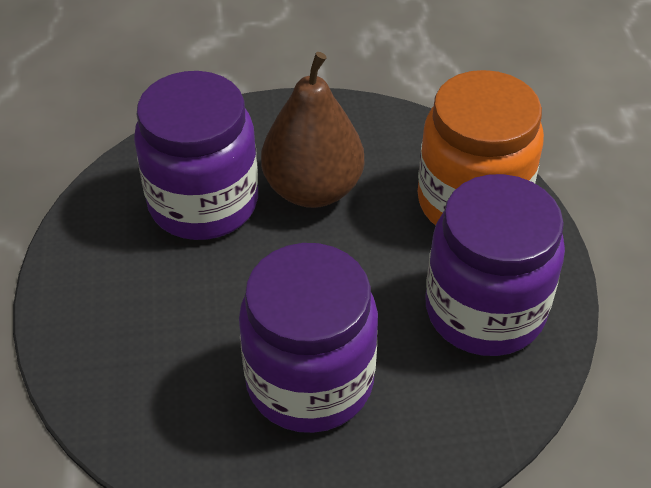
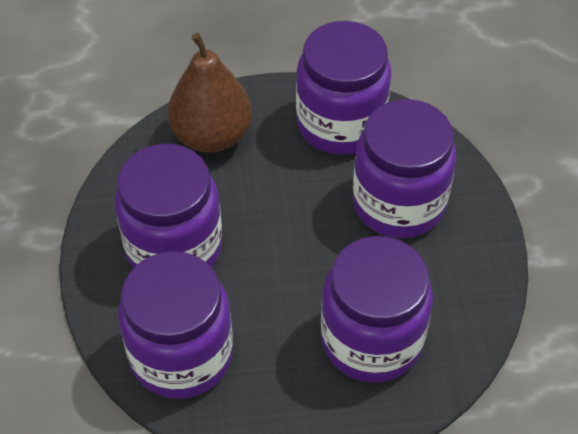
orange jar: 1 -> 0
purple jar: 3 -> 5

